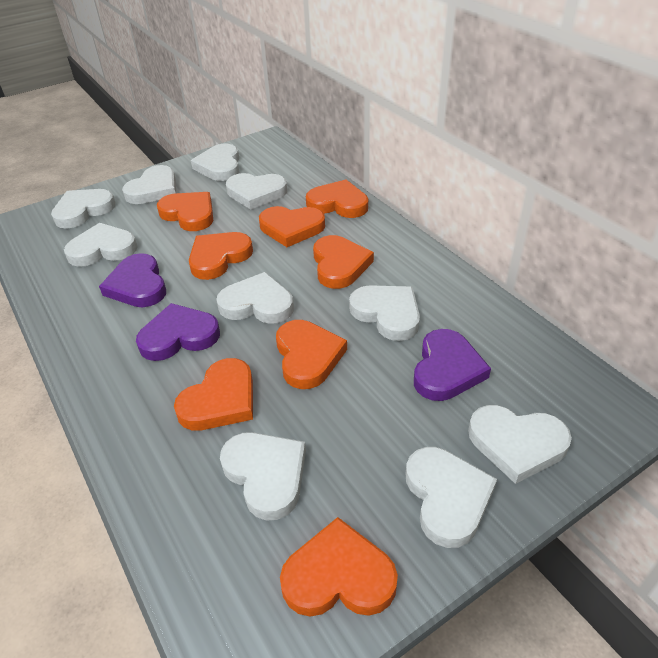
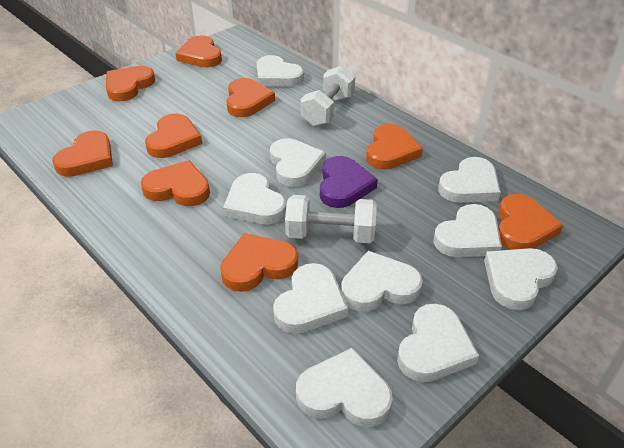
orange heart: 8 -> 9
purple heart: 3 -> 1
white dumbbell: 0 -> 2

